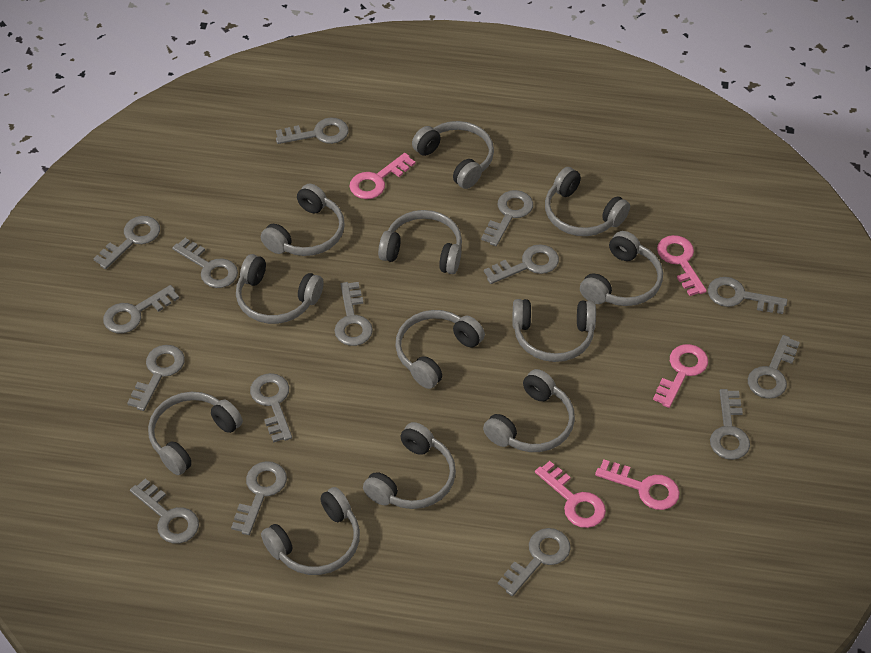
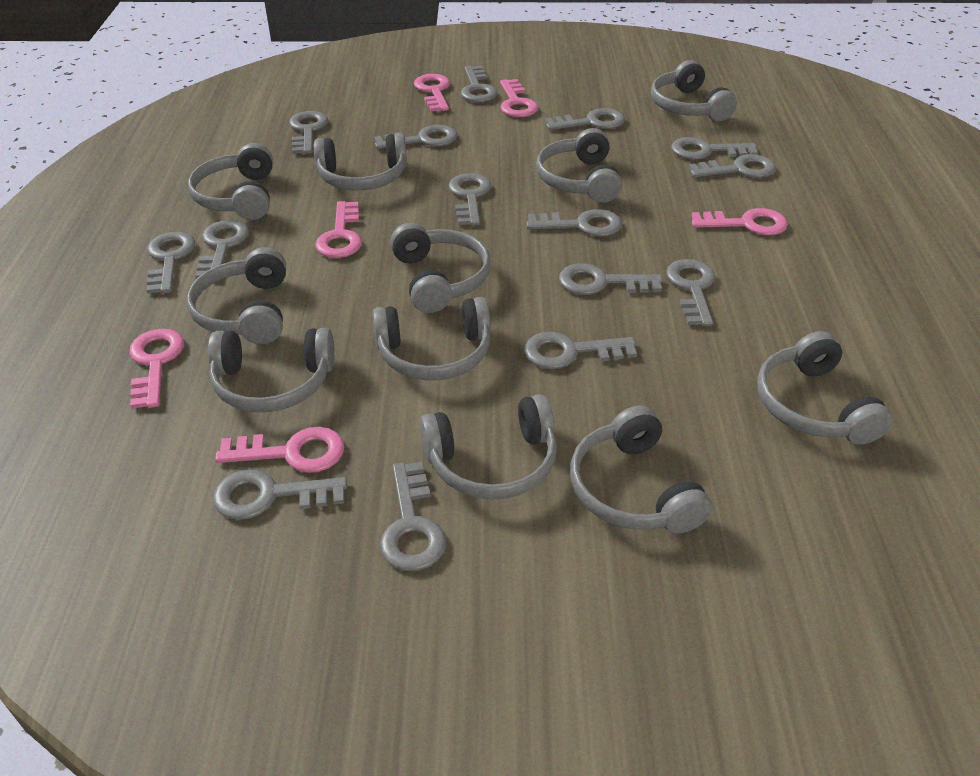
grey headphones: 12 -> 11
pink key: 5 -> 6

